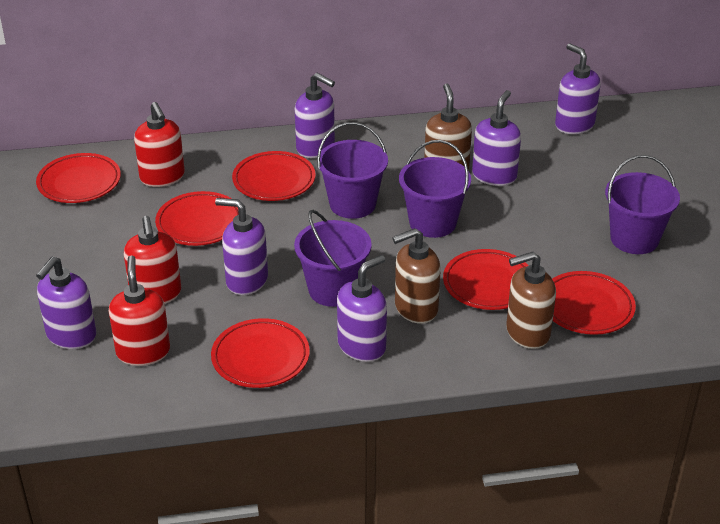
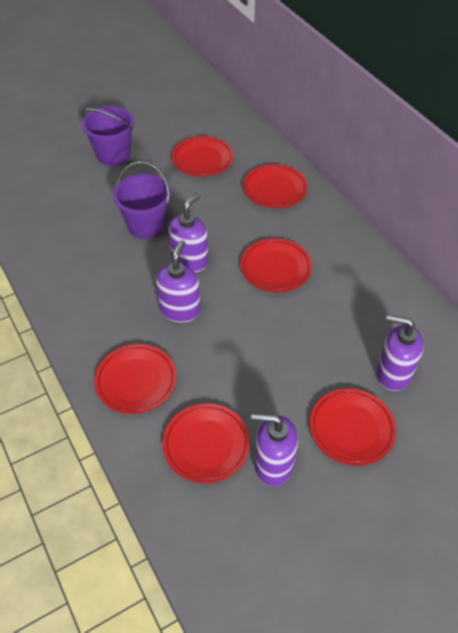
brown soap dispenser: 3 -> 0
purple bucket: 4 -> 2
purple soap dispenser: 6 -> 4
red soap dispenser: 3 -> 0

